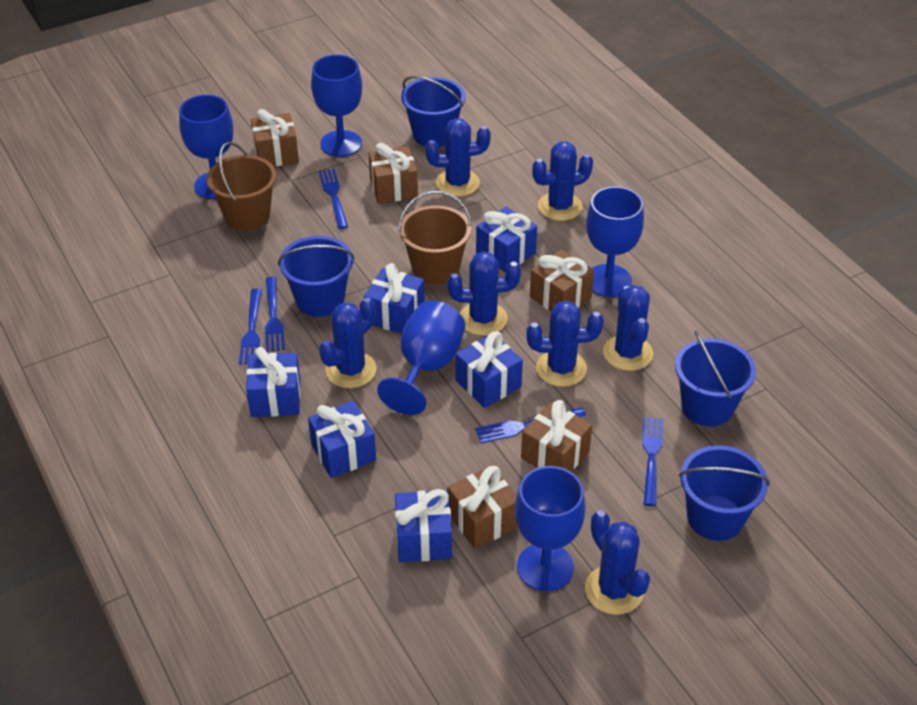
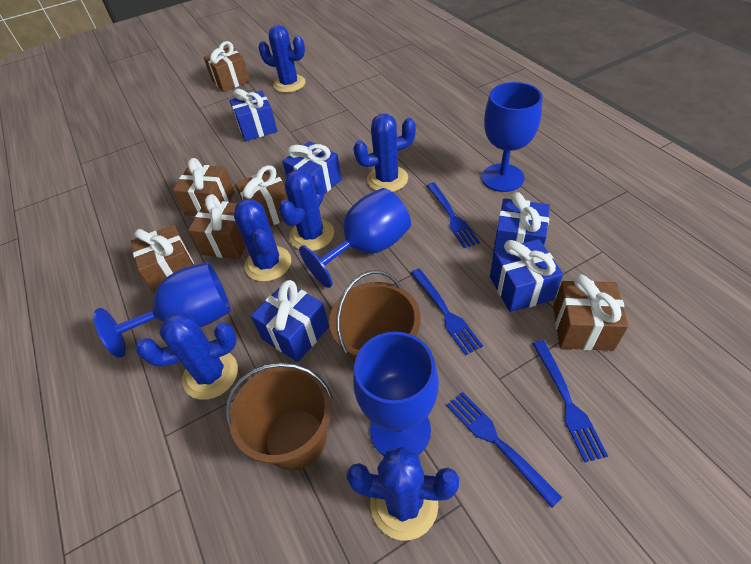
blue bucket: 4 -> 0
blue cactus: 7 -> 6
blue fork: 5 -> 4
blue gift: 6 -> 5
blue goblet: 5 -> 4
brown gift: 5 -> 6

